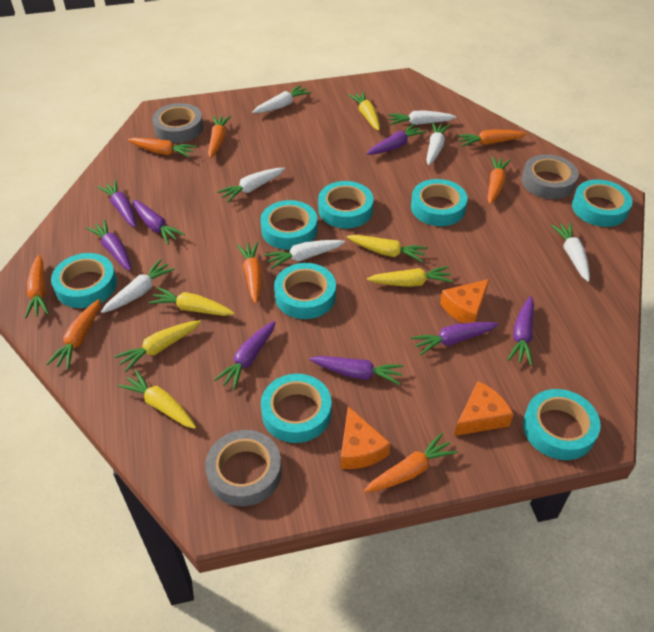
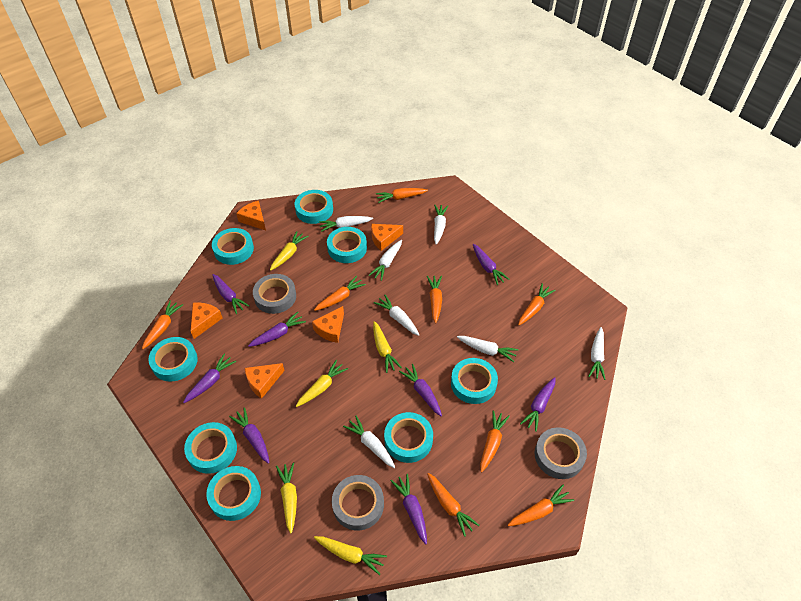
orange cheese: 3 -> 5
yellow carrot: 6 -> 5

